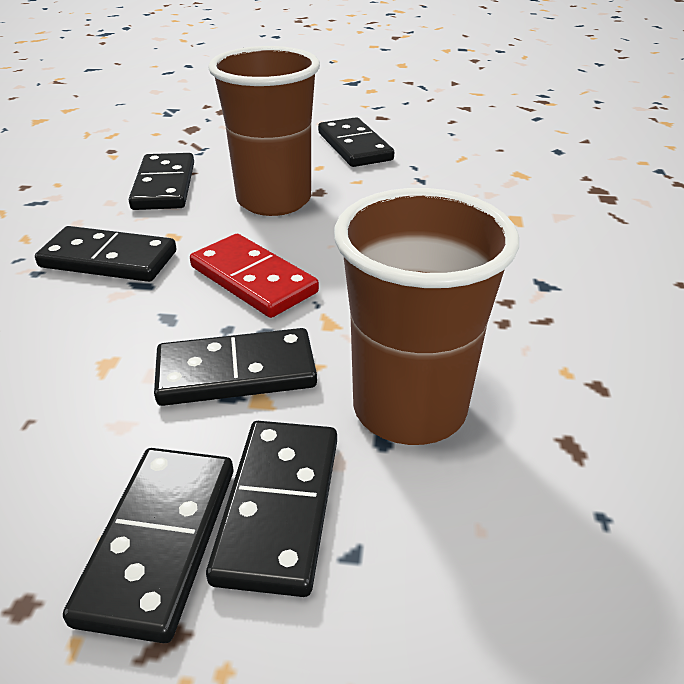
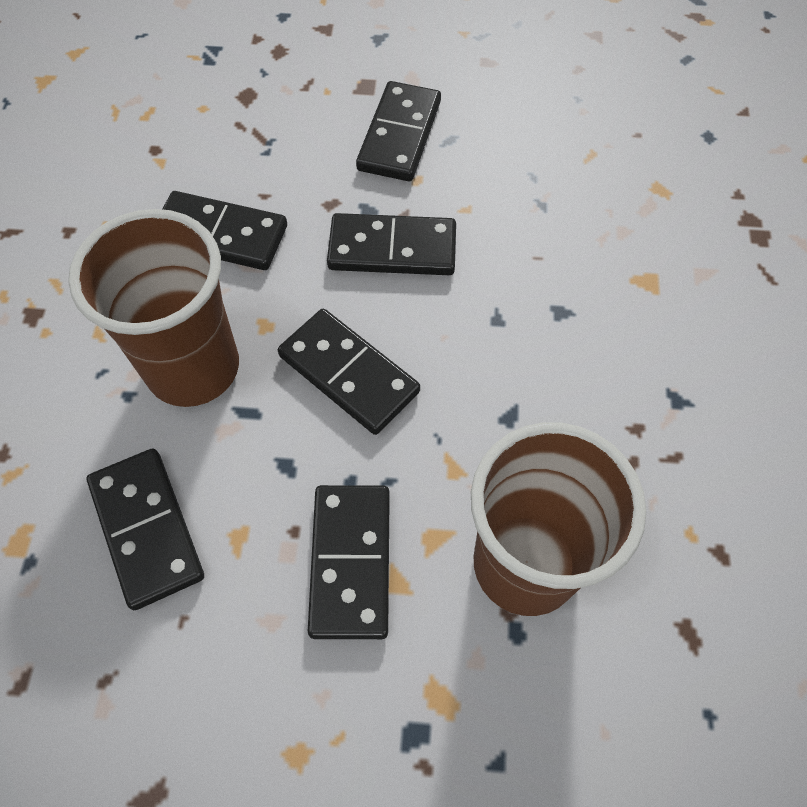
red domino: 1 -> 0

